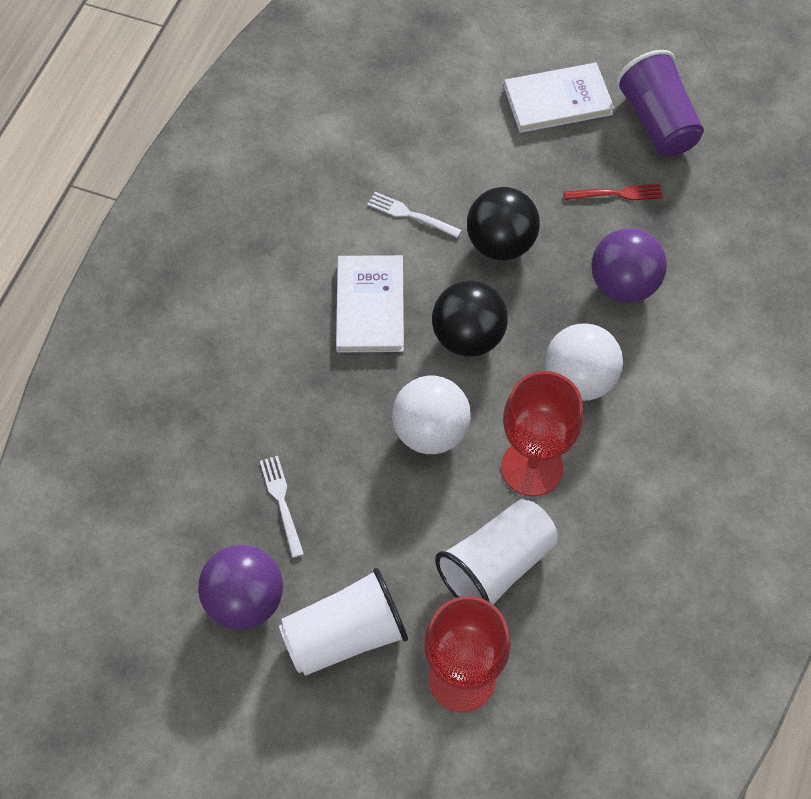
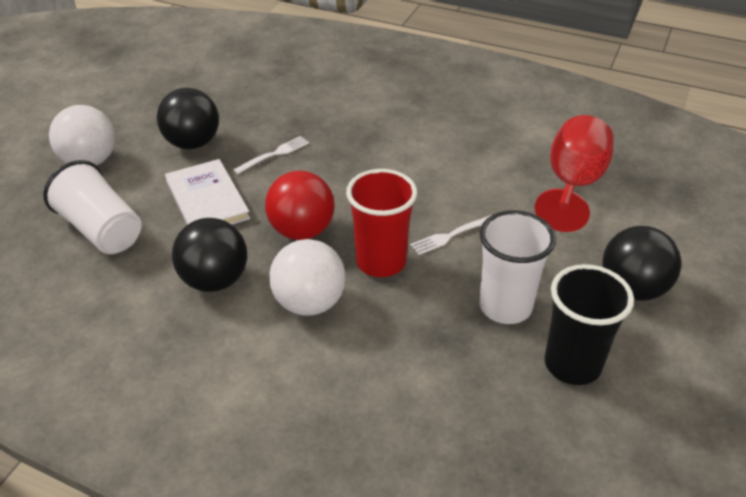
black ball: 2 -> 3
black cup: 0 -> 1
purple ball: 2 -> 0
purple cup: 1 -> 0
red ball: 0 -> 1
red cup: 0 -> 1
red fork: 1 -> 0
red goblet: 2 -> 1
white book: 2 -> 1

